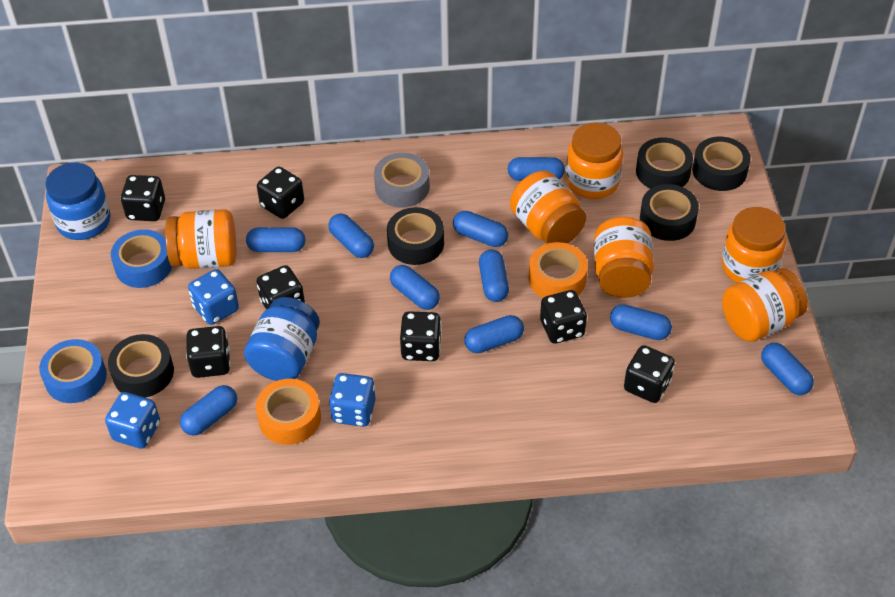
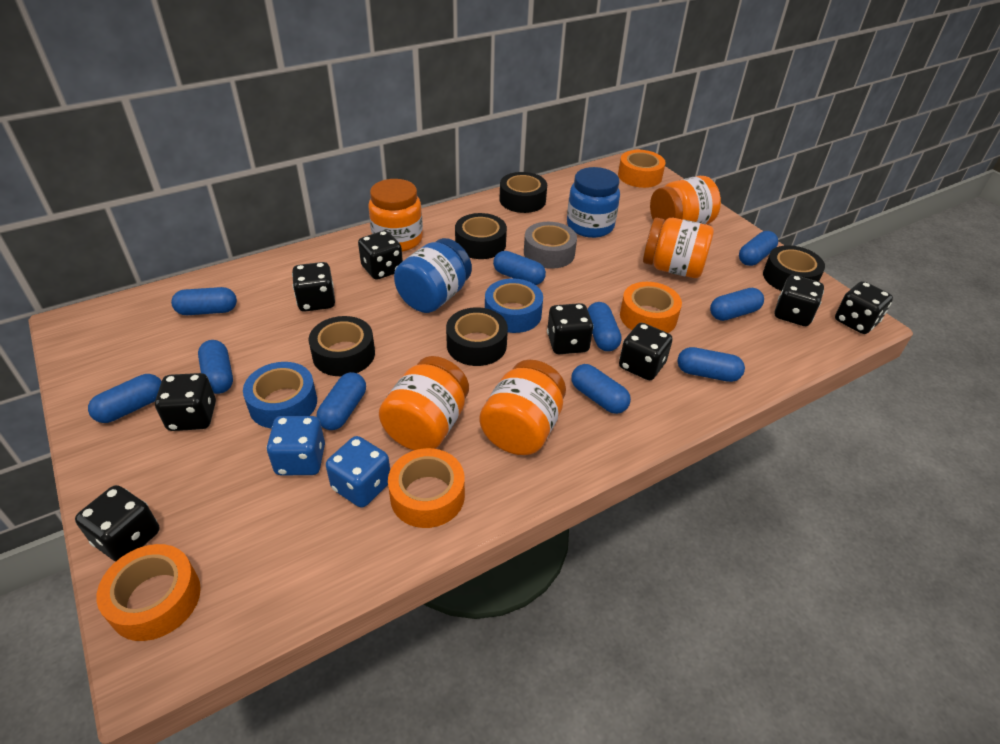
black dice: 7 -> 8
blue dice: 3 -> 2
orange jar: 6 -> 5
orange tape: 2 -> 4

